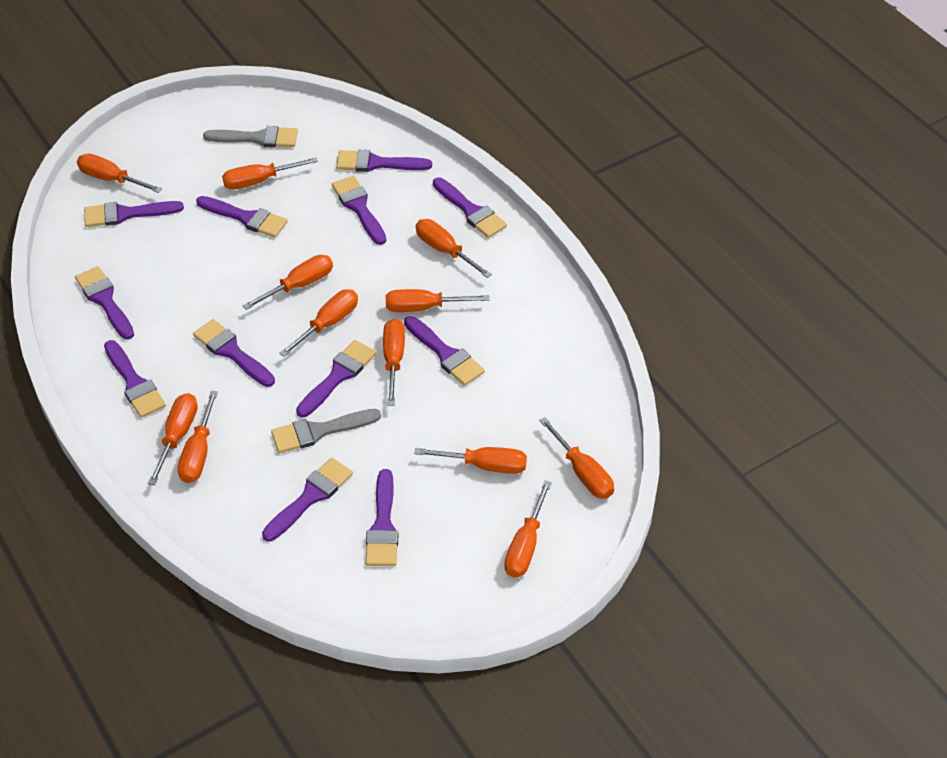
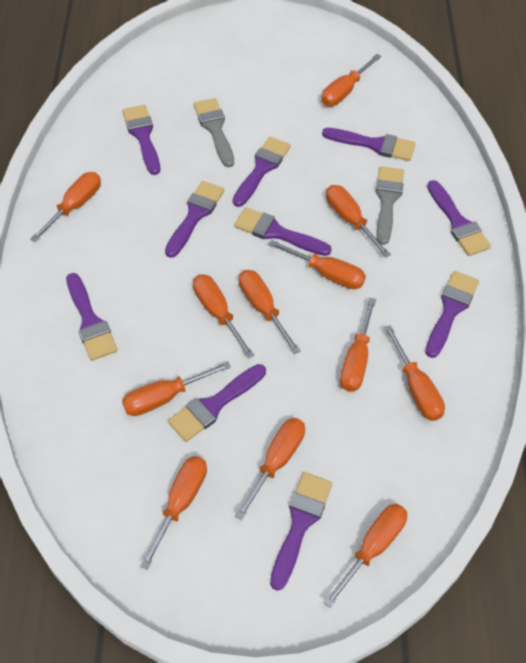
purple brush: 12 -> 10

